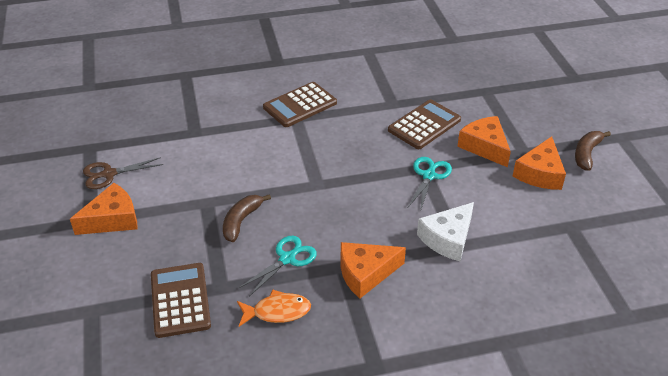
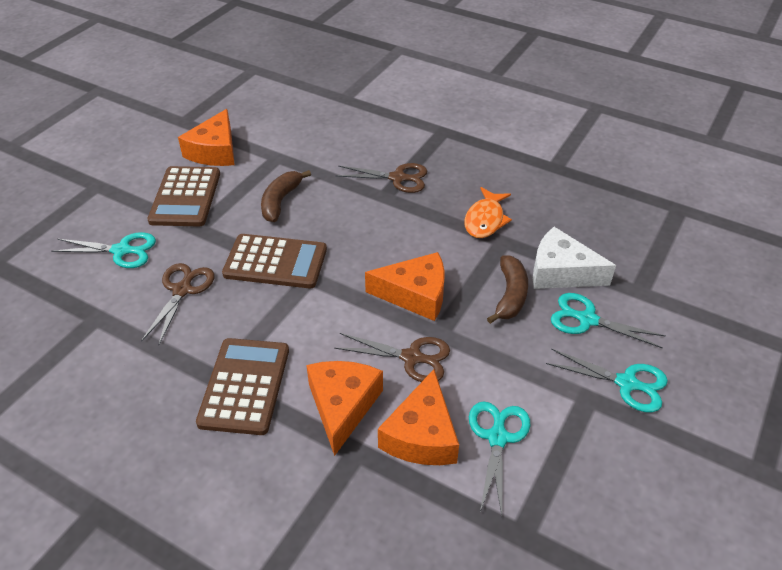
brown scissors: 1 -> 3
turquoise scissors: 2 -> 4

